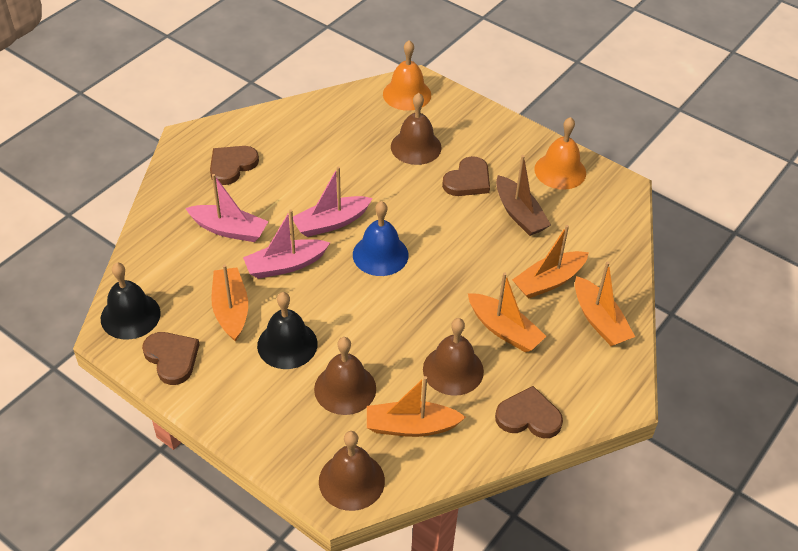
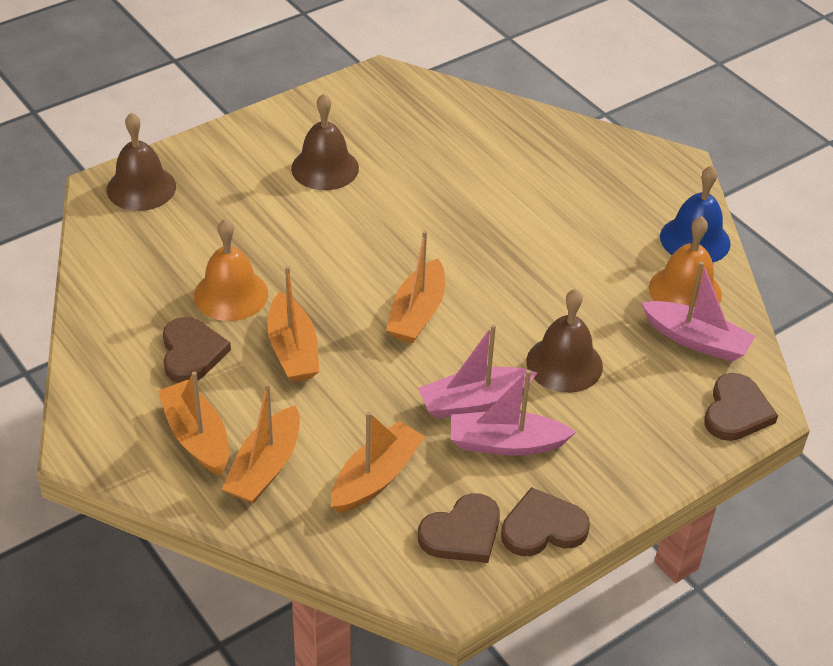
black bell: 2 -> 0
brown bell: 4 -> 3
brown boat: 1 -> 0

